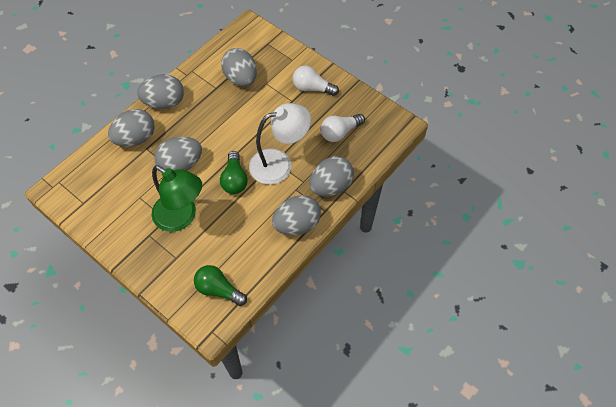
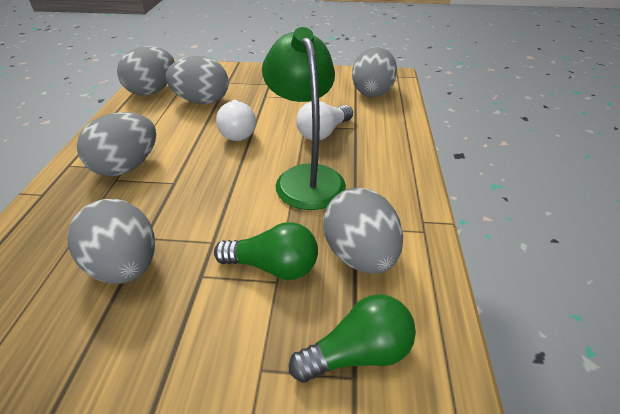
white lamp: 1 -> 0

